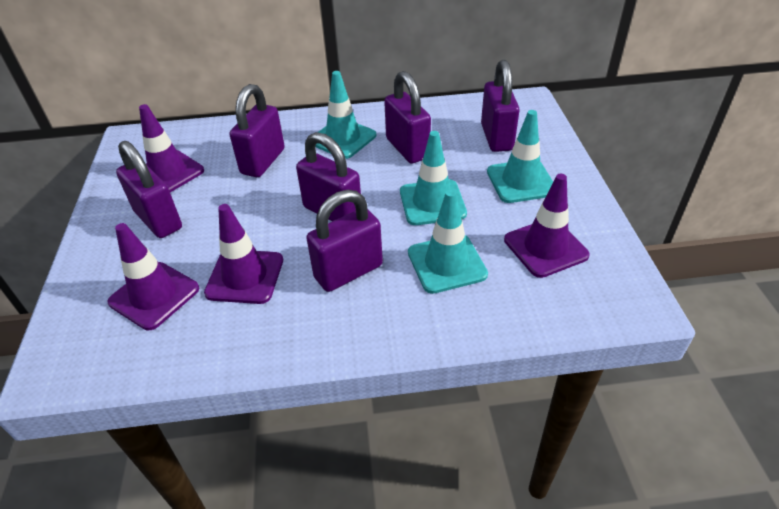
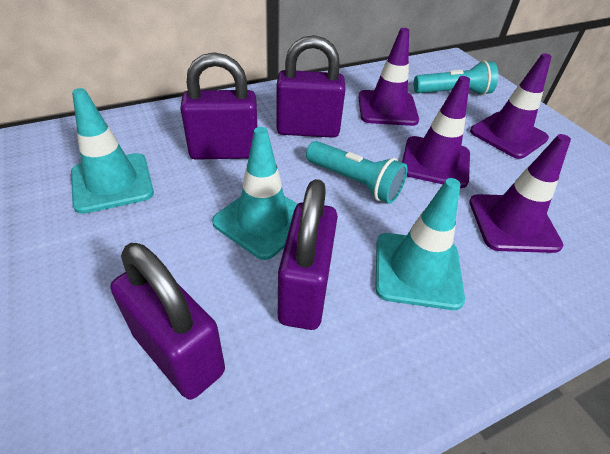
purple padlock: 6 -> 4
turquoise flashlight: 0 -> 2
turquoise traffic cone: 4 -> 3

